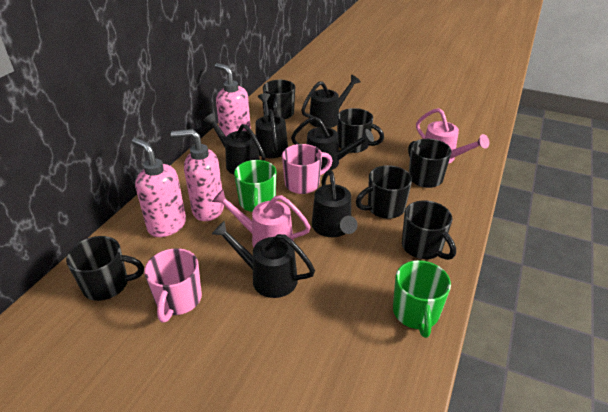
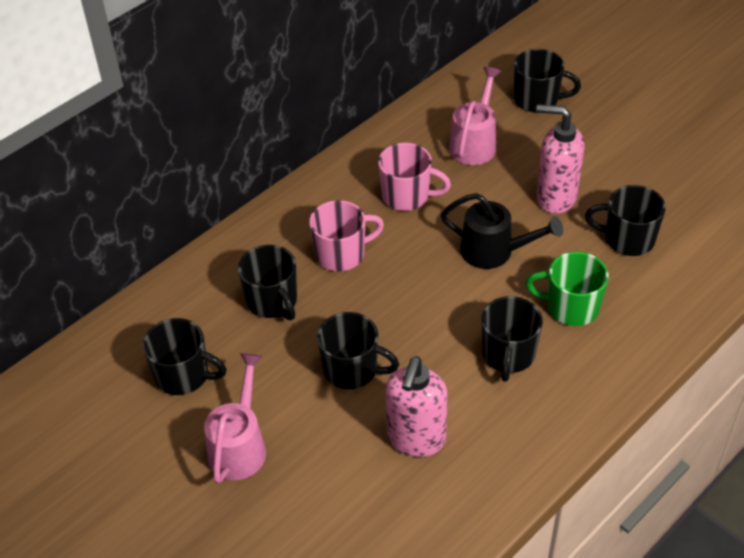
black watering can: 6 -> 1
green mug: 2 -> 1
pink soap dispenser: 3 -> 2

